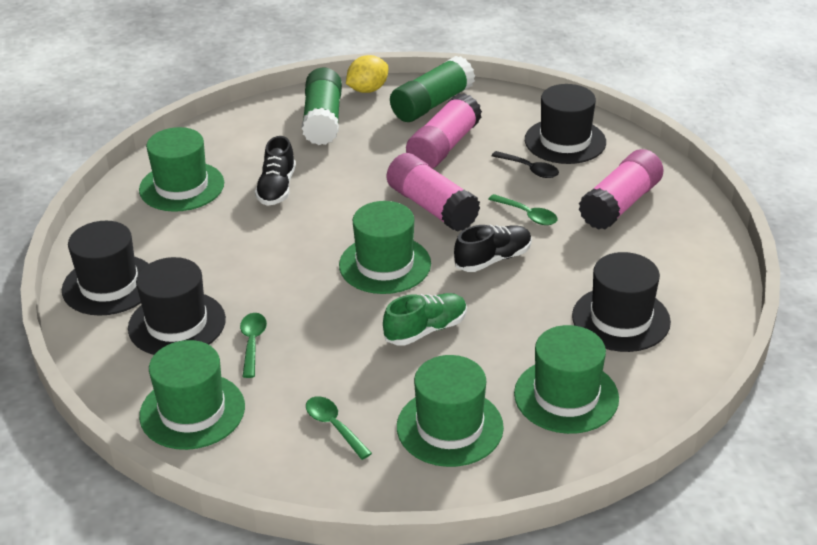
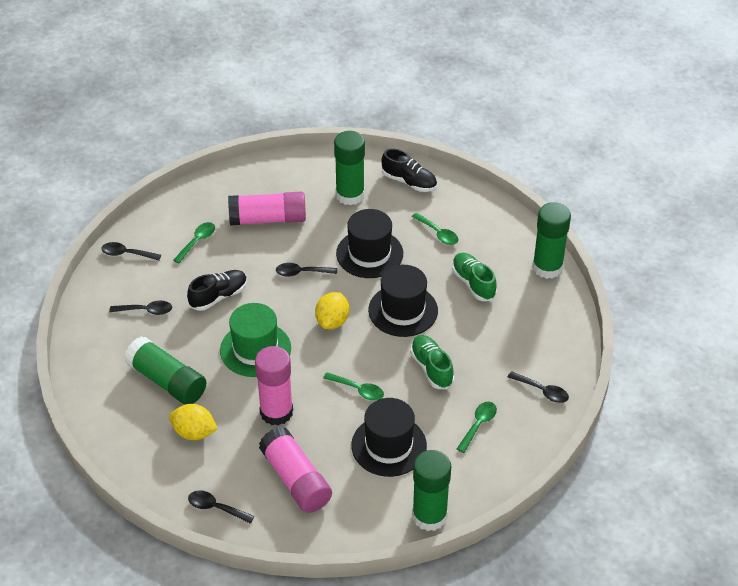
black hat: 4 -> 3
black spoon: 1 -> 5
green glue stick: 2 -> 4
green hat: 5 -> 1
green shoe: 1 -> 2
green spoon: 3 -> 4
yellow lemon: 1 -> 2

